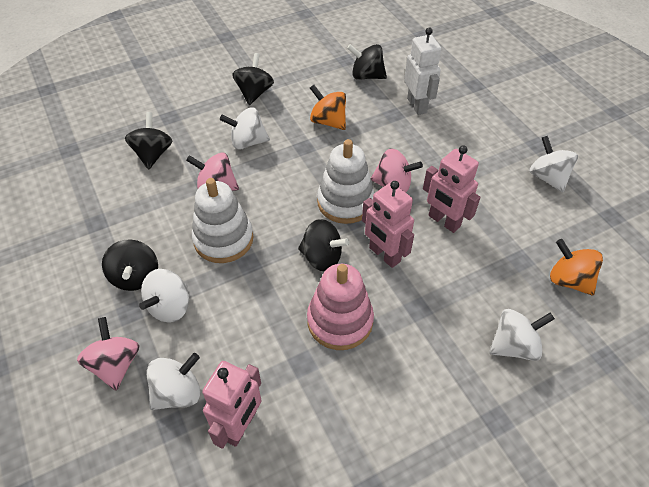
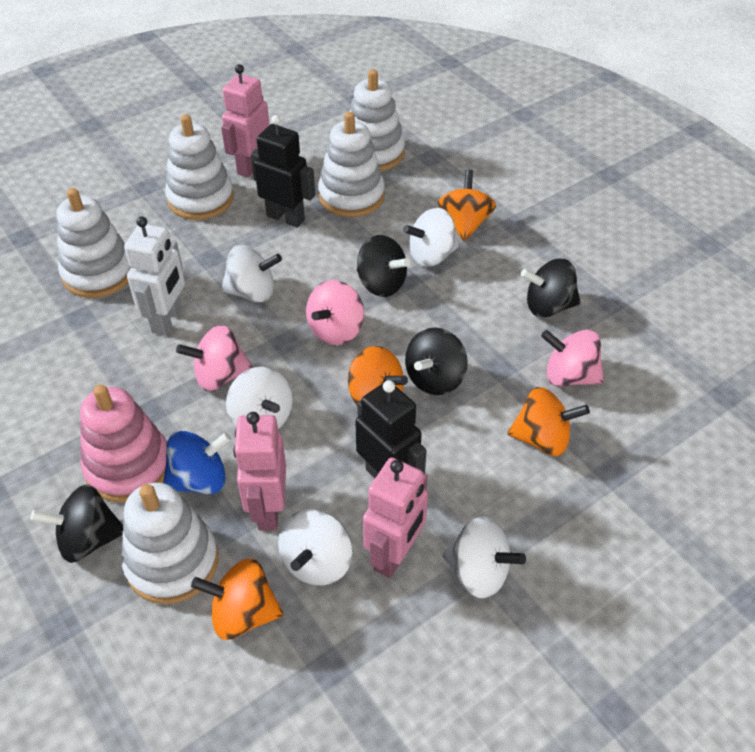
black robot: 0 -> 2
black spinning top: 5 -> 4
blue spinning top: 0 -> 1
orange spinning top: 2 -> 4
white stacking toy: 2 -> 5

